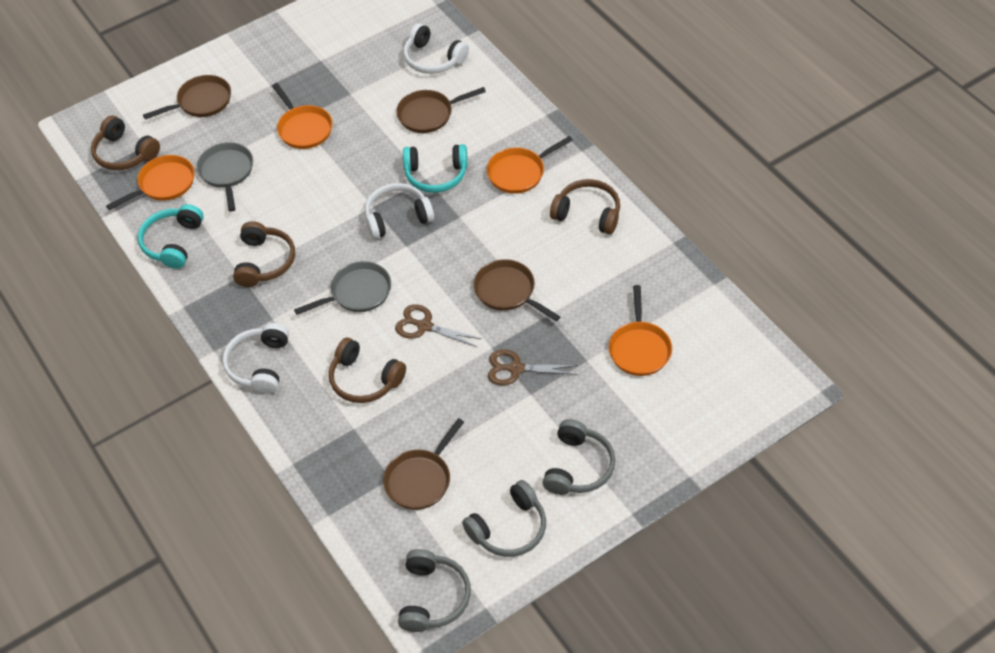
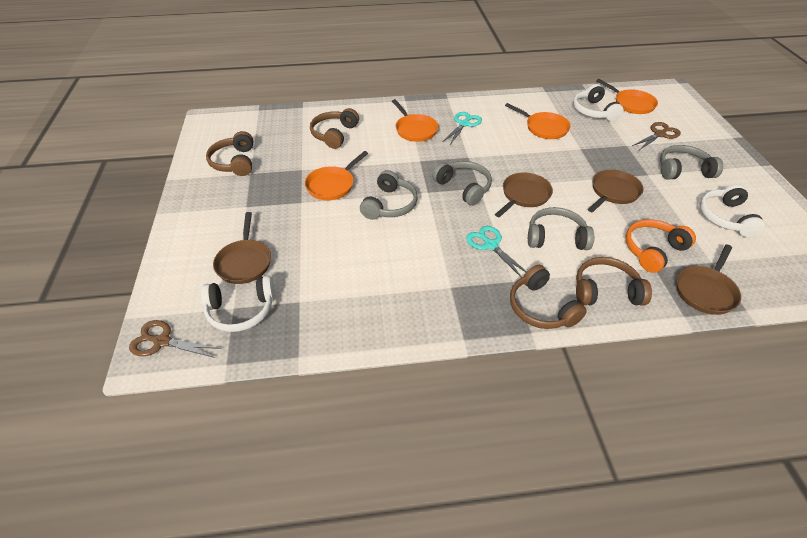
grey headphones: 3 -> 4
grey pan: 2 -> 0
orange headphones: 0 -> 1
turquoise headphones: 2 -> 0
turquoise scissors: 0 -> 2

